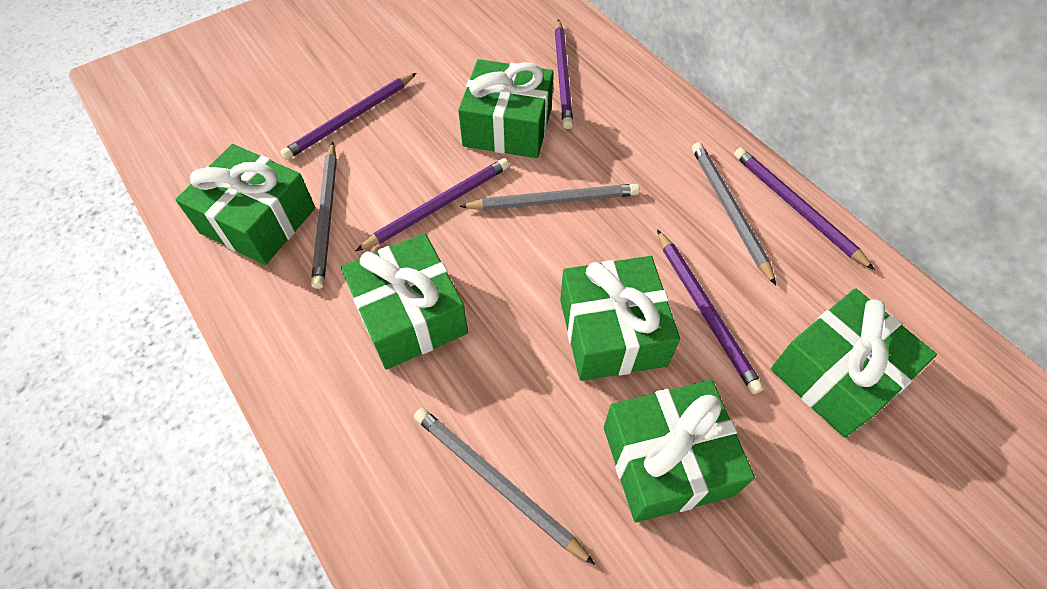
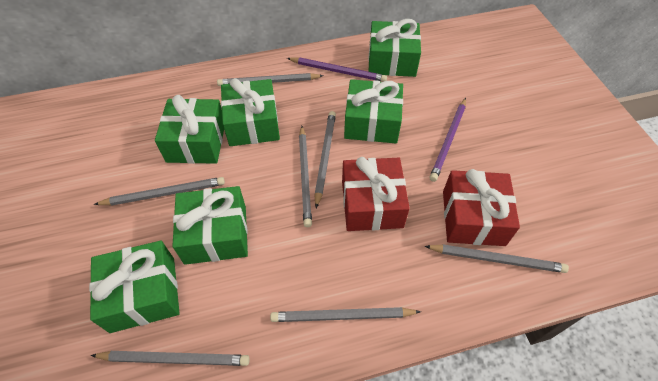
grey pencil: 4 -> 7
purple pencil: 5 -> 2
red gift: 0 -> 2

